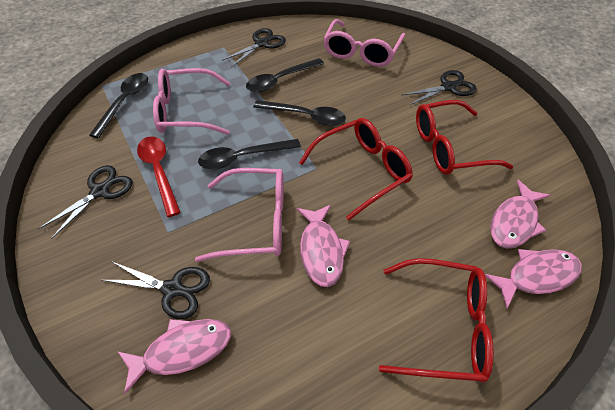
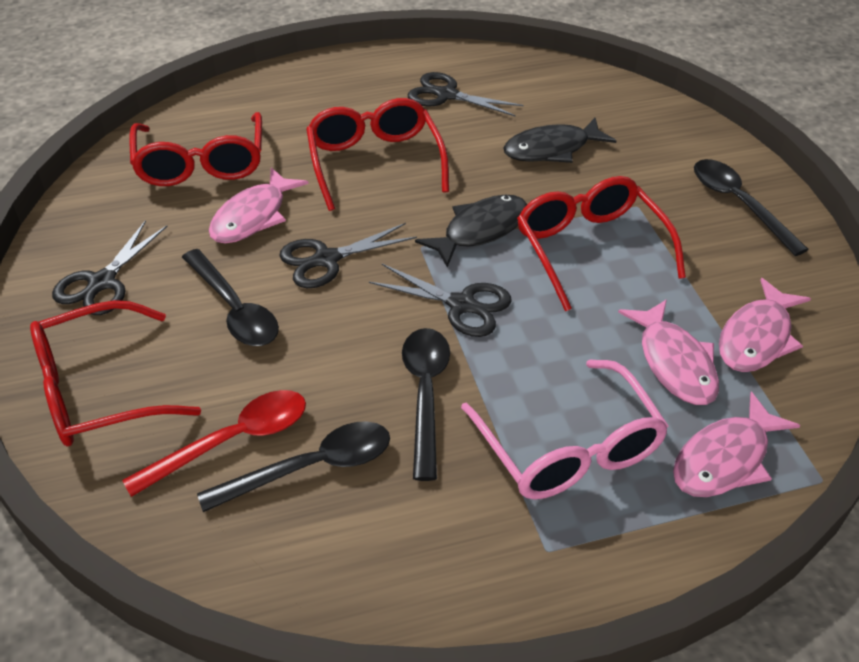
black fish: 0 -> 2
pink glasses: 3 -> 1
red glasses: 3 -> 4

